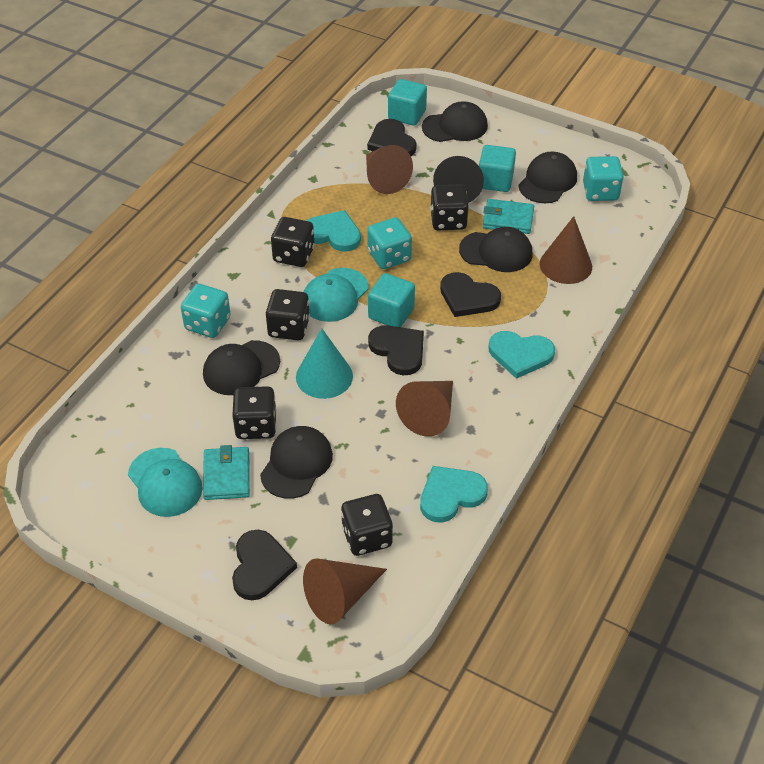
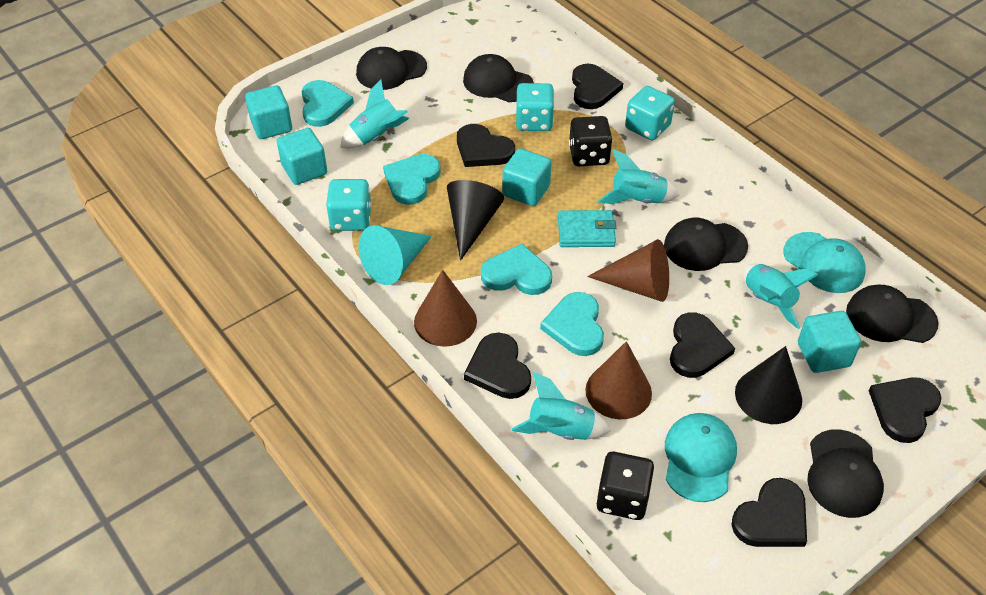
black cone: 1 -> 2
black dice: 5 -> 2
black heart: 4 -> 6
brown cone: 4 -> 3
turquoise cube: 3 -> 4
turquoise heart: 3 -> 4
turquoise rocket: 0 -> 4
turquoise wallet: 2 -> 1

